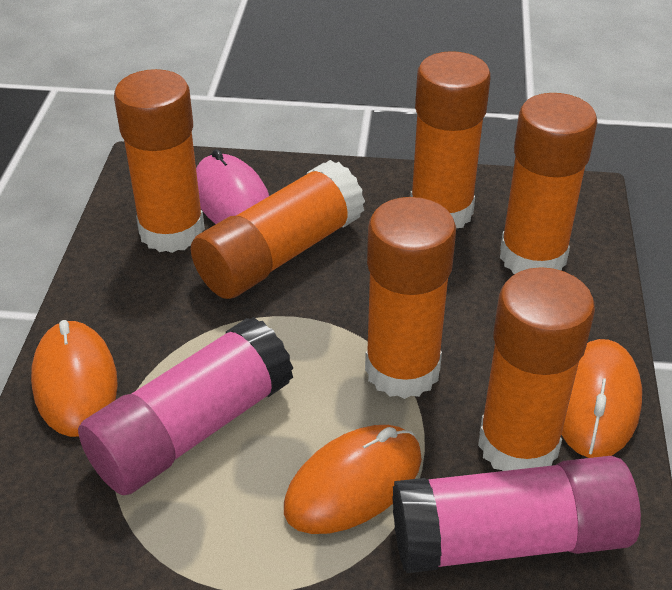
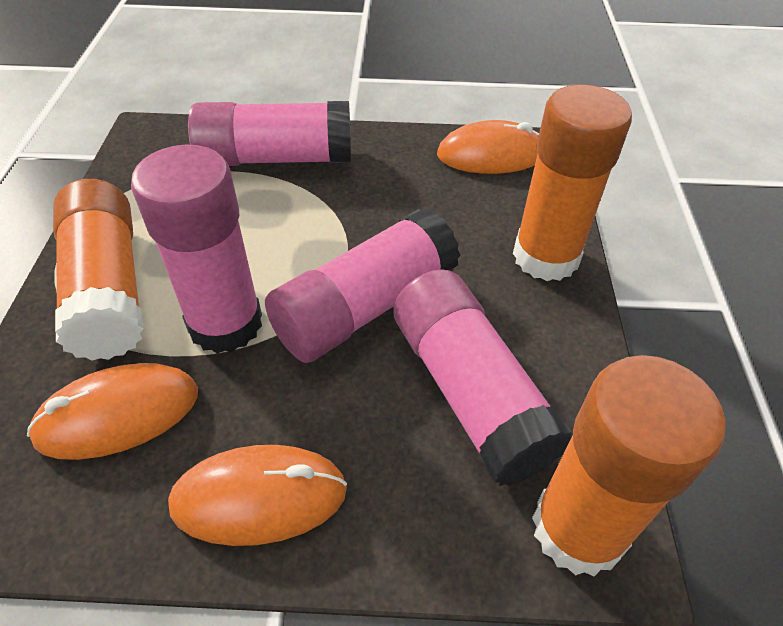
orange glue stick: 6 -> 3
pink glue stick: 2 -> 4
pink mouse: 1 -> 0

